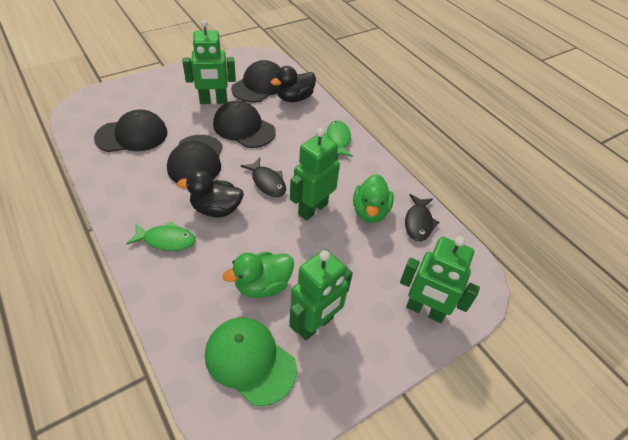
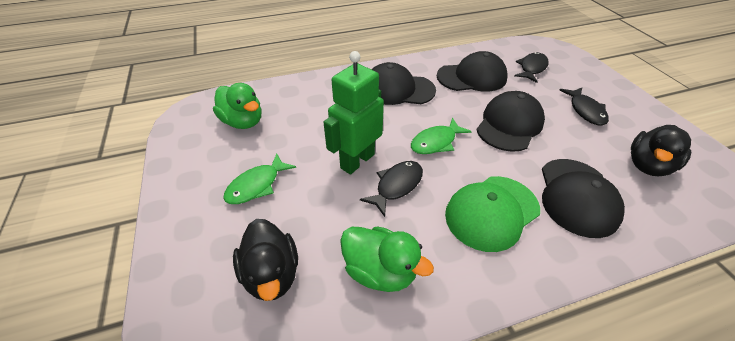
black fish: 2 -> 3
green robot: 4 -> 1

